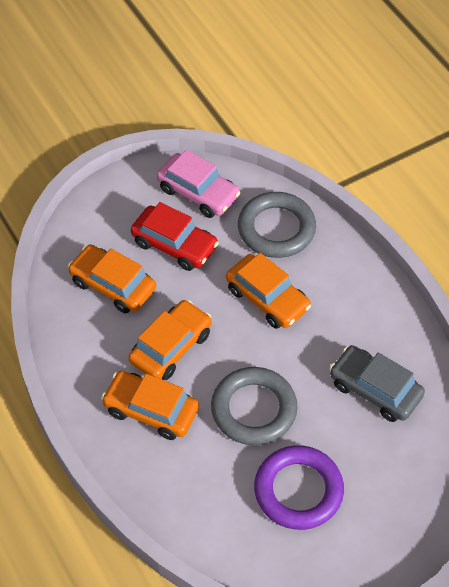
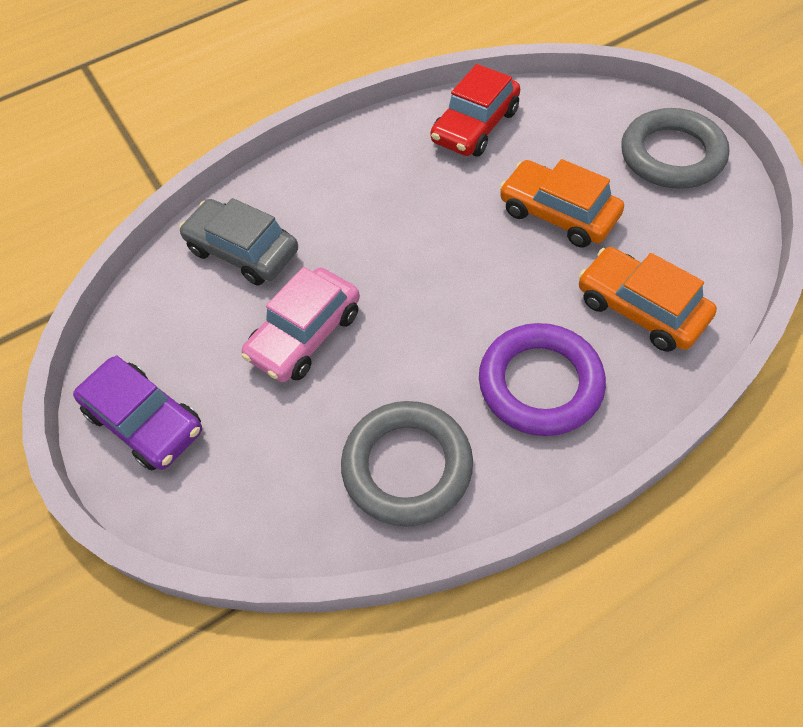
orange car: 4 -> 2
purple car: 0 -> 1

